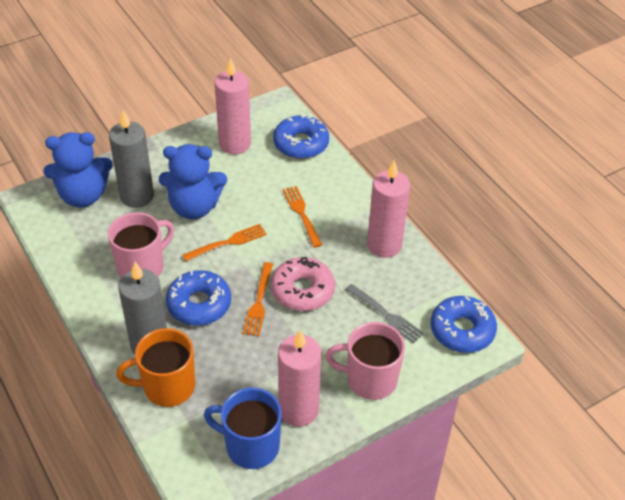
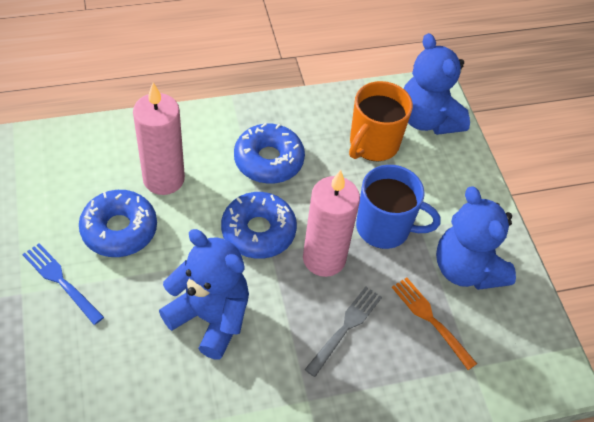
blue fork: 0 -> 1
blue teddy bear: 2 -> 3
grey candle: 2 -> 0
orange fork: 3 -> 1
pink candle: 3 -> 2
pink donut: 1 -> 0
pink mug: 2 -> 0

